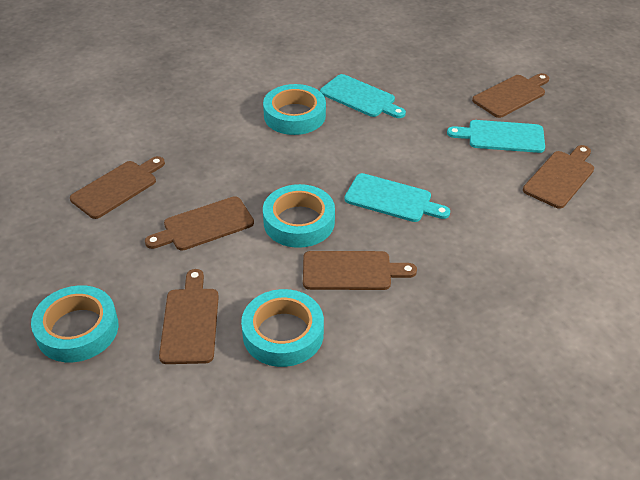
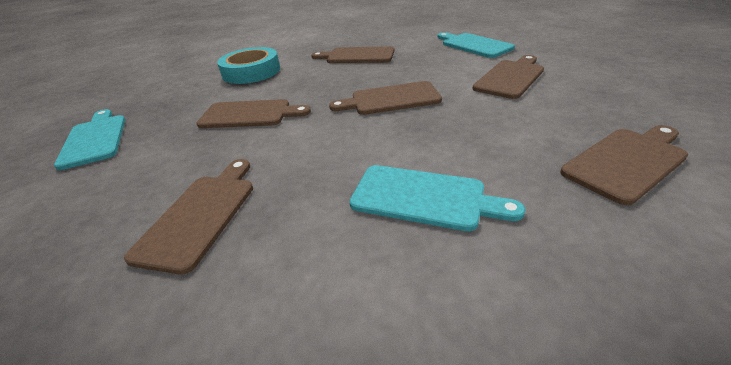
turquoise tape: 4 -> 1

